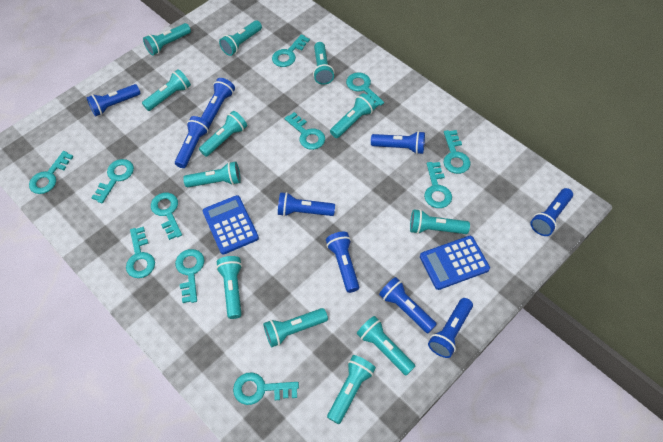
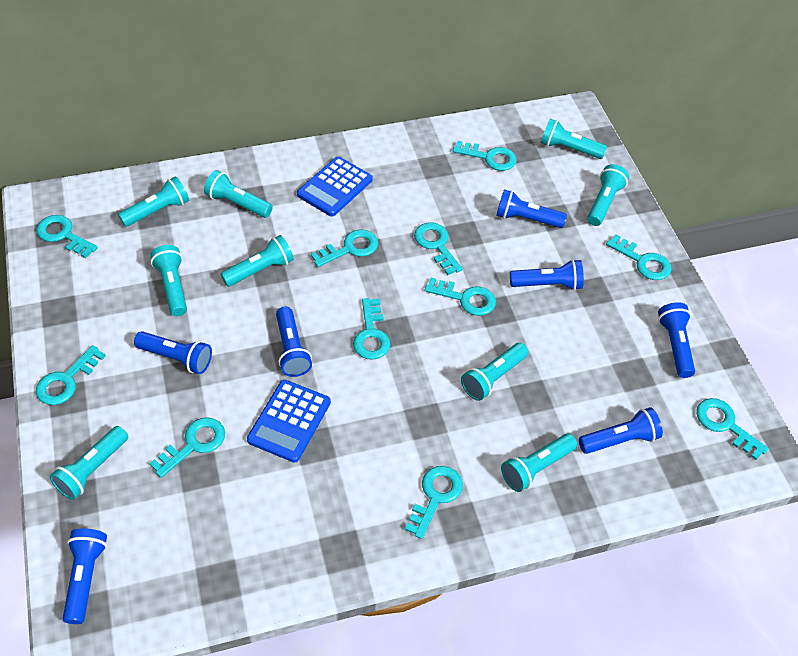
blue flashlight: 9 -> 7
turquoise flashlight: 12 -> 9

